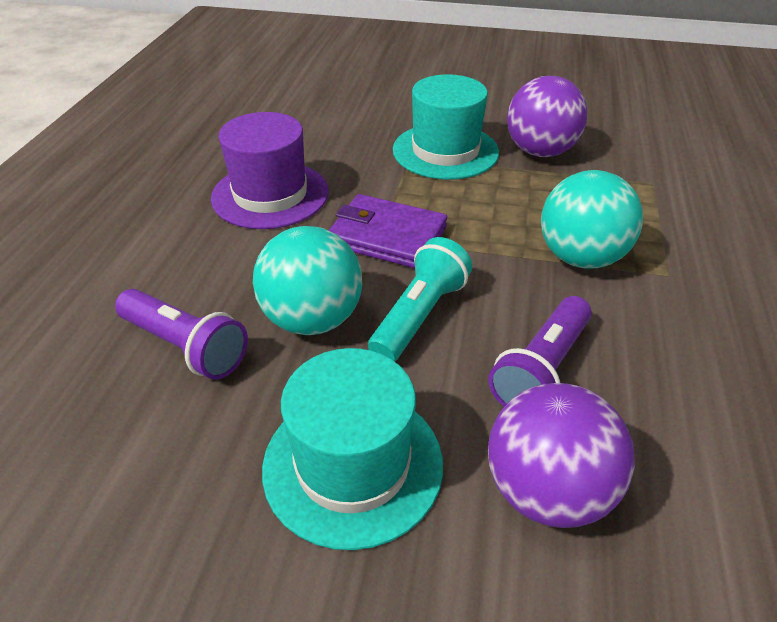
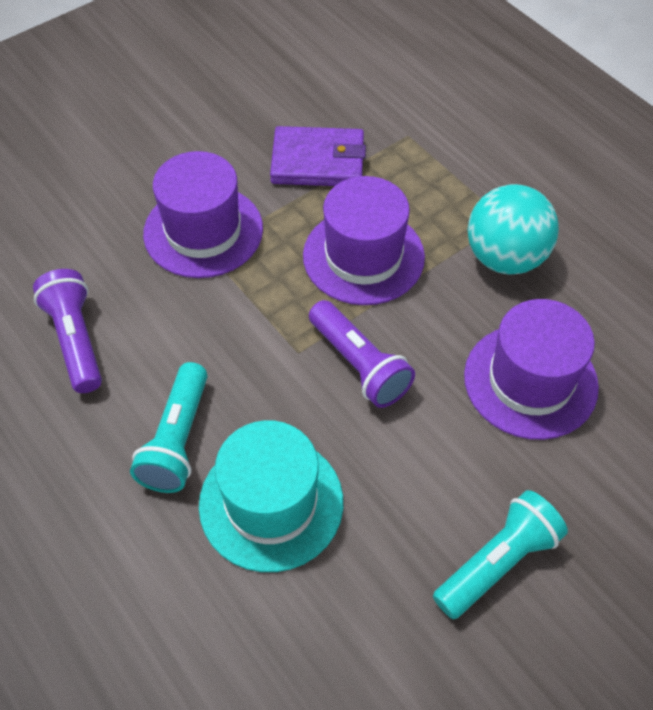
purple ball: 2 -> 0
purple hat: 1 -> 3
turquoise ball: 2 -> 1
turquoise flashlight: 1 -> 2
turquoise hat: 2 -> 1

